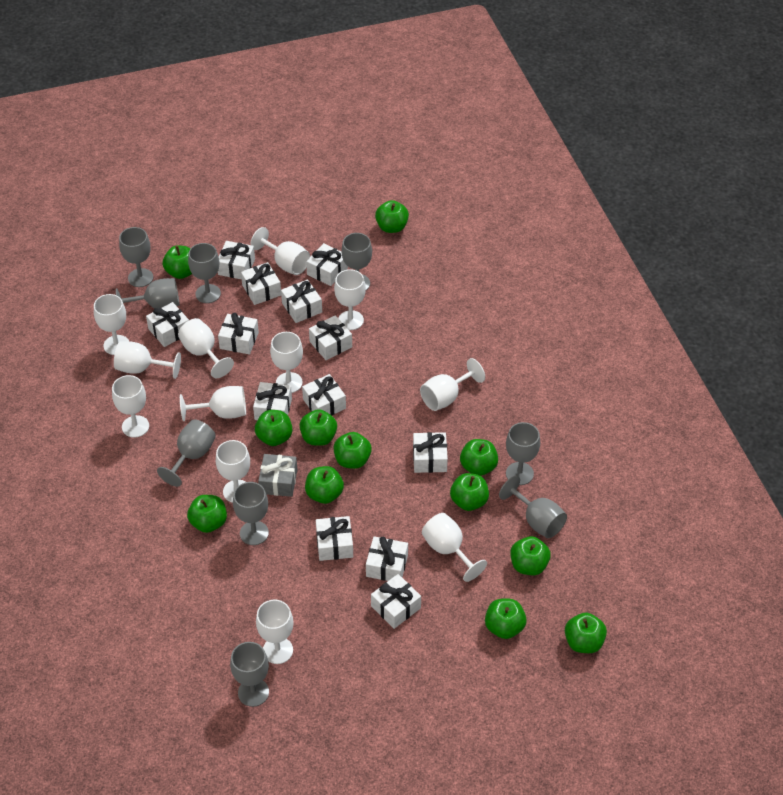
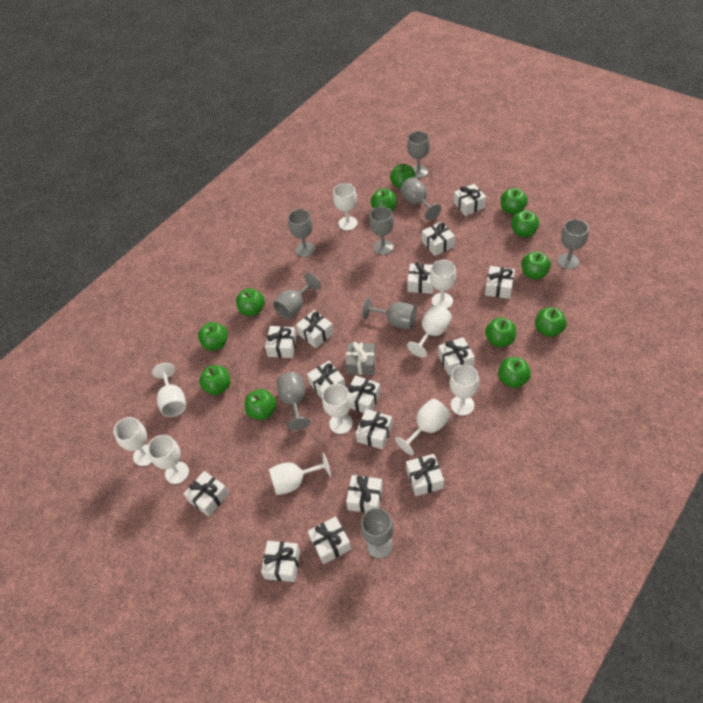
white gift: 13 -> 15
white goblet: 12 -> 10

